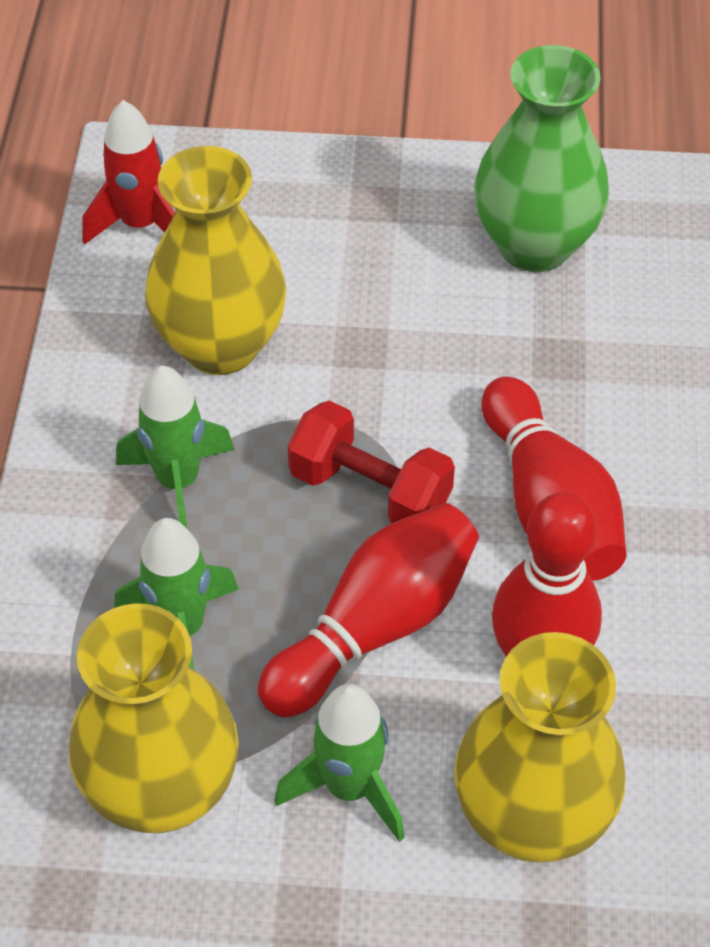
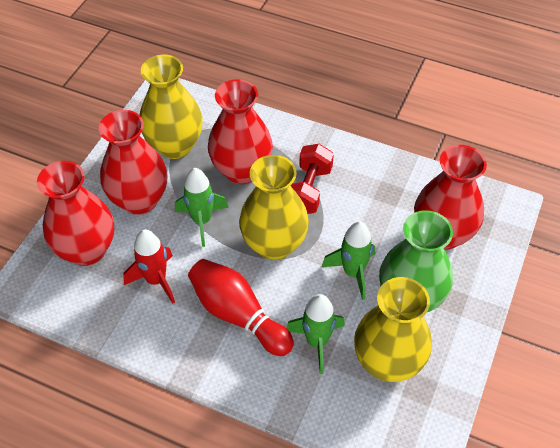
red bowling pin: 3 -> 1
red vase: 0 -> 4

